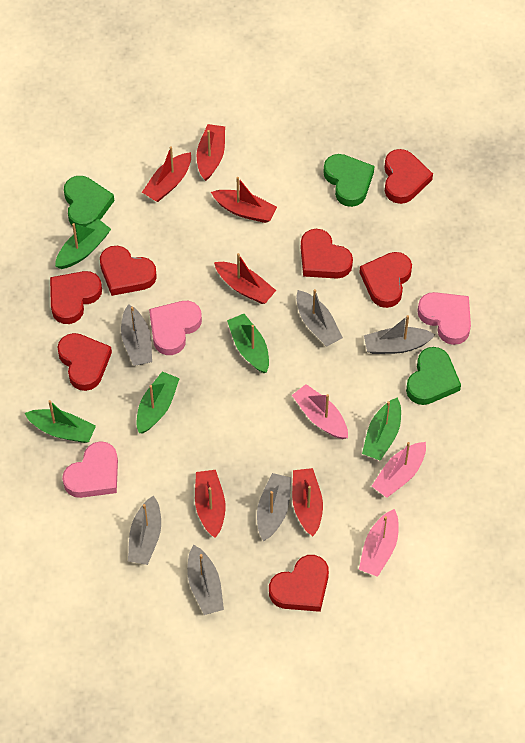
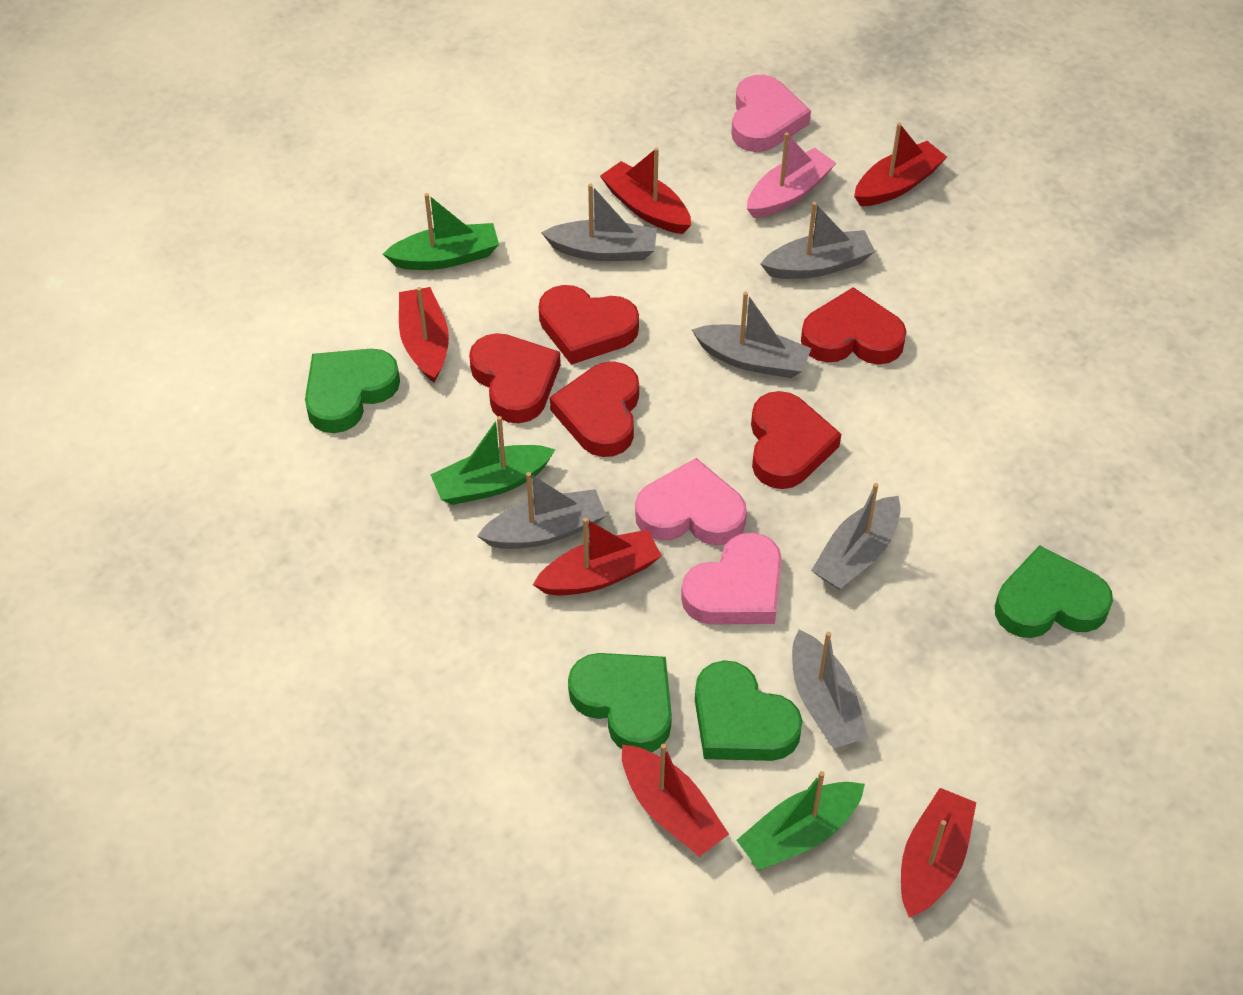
green boat: 5 -> 3
green heart: 3 -> 4
pink boat: 3 -> 1
red heart: 7 -> 5

